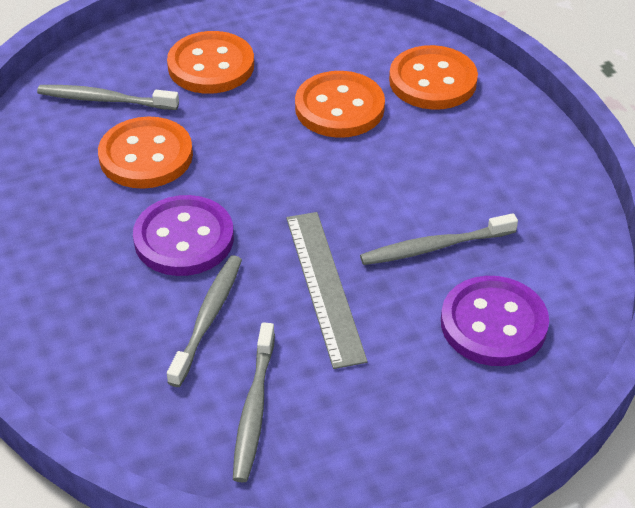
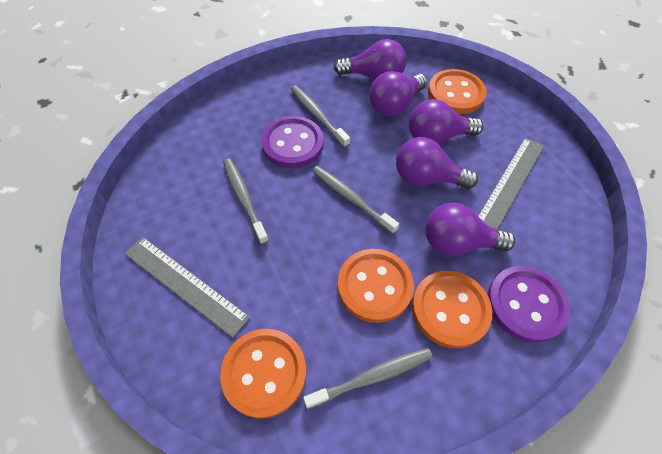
grey ruler: 1 -> 2
purple light bulb: 0 -> 5

